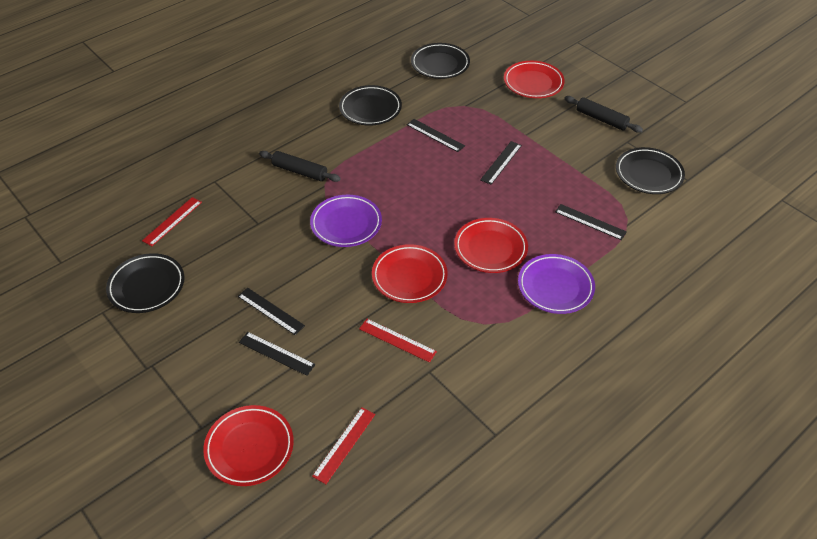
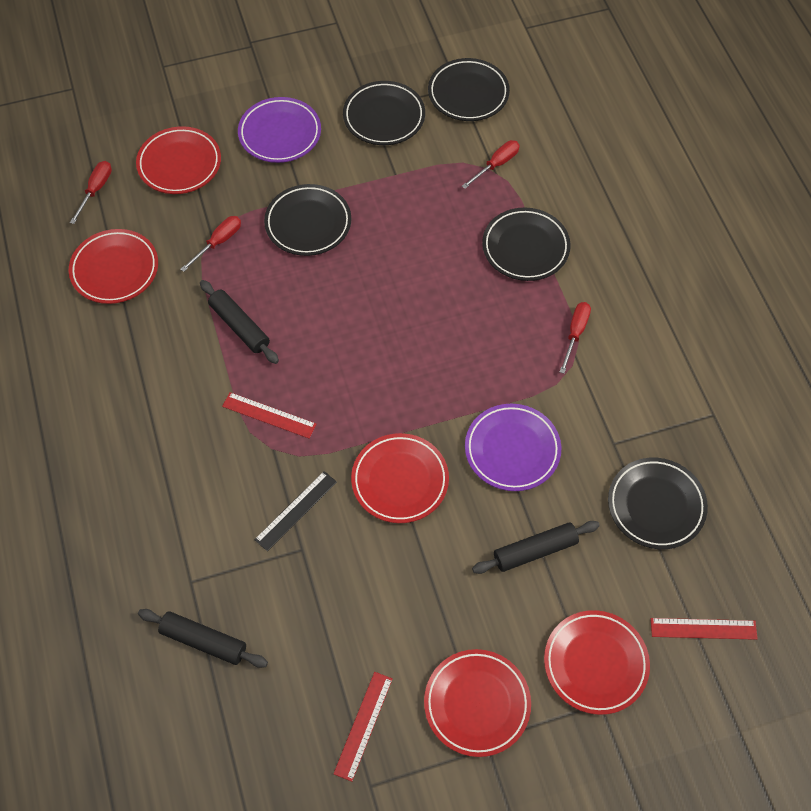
black plate: 4 -> 5
black rolling pin: 2 -> 3
black ruler: 5 -> 1
red plate: 4 -> 5
red screwdriver: 0 -> 4

